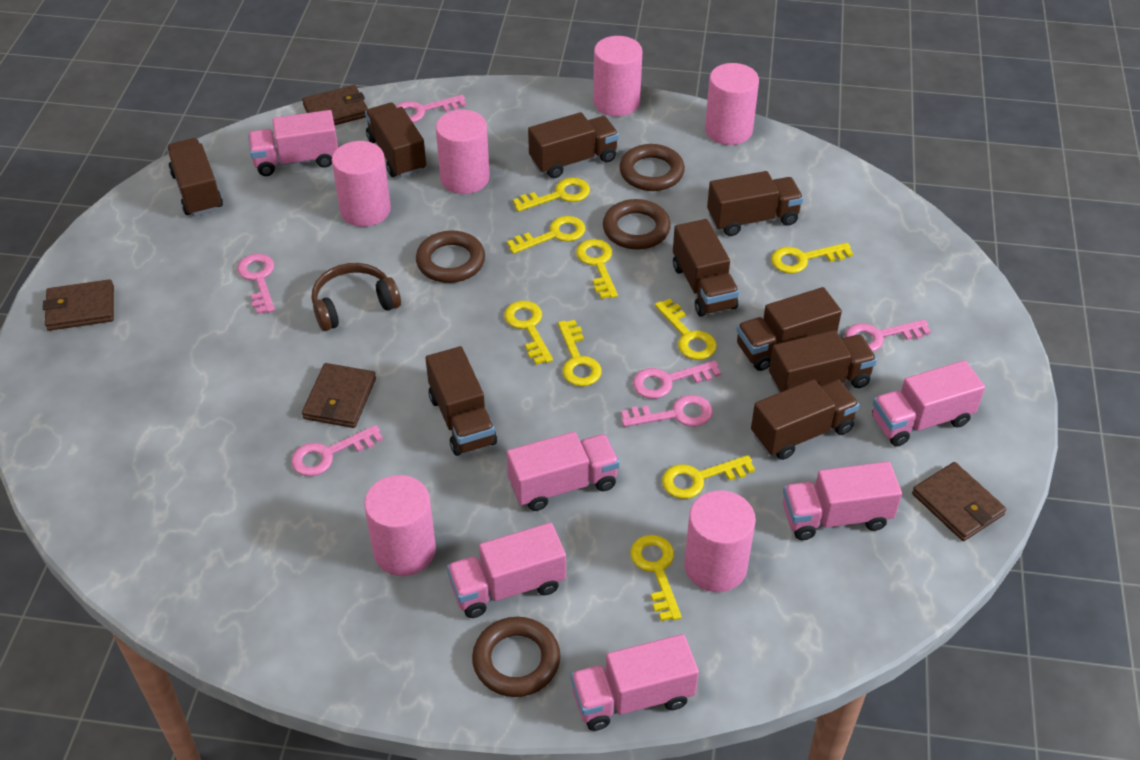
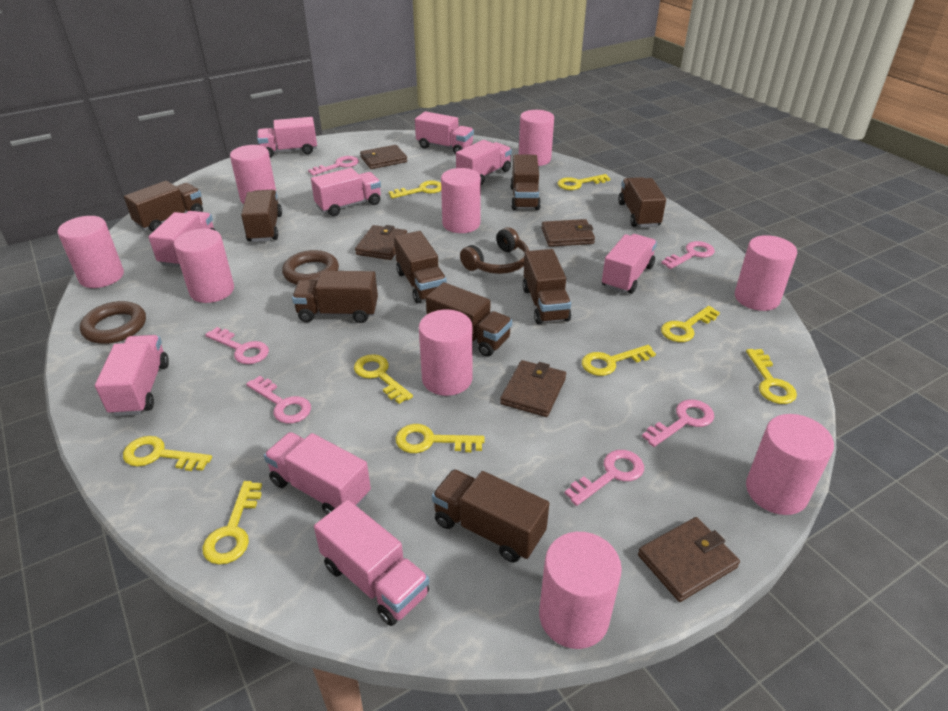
brown ring: 4 -> 2
brown wallet: 4 -> 5
pink cylinder: 6 -> 9
pink truck: 6 -> 9

